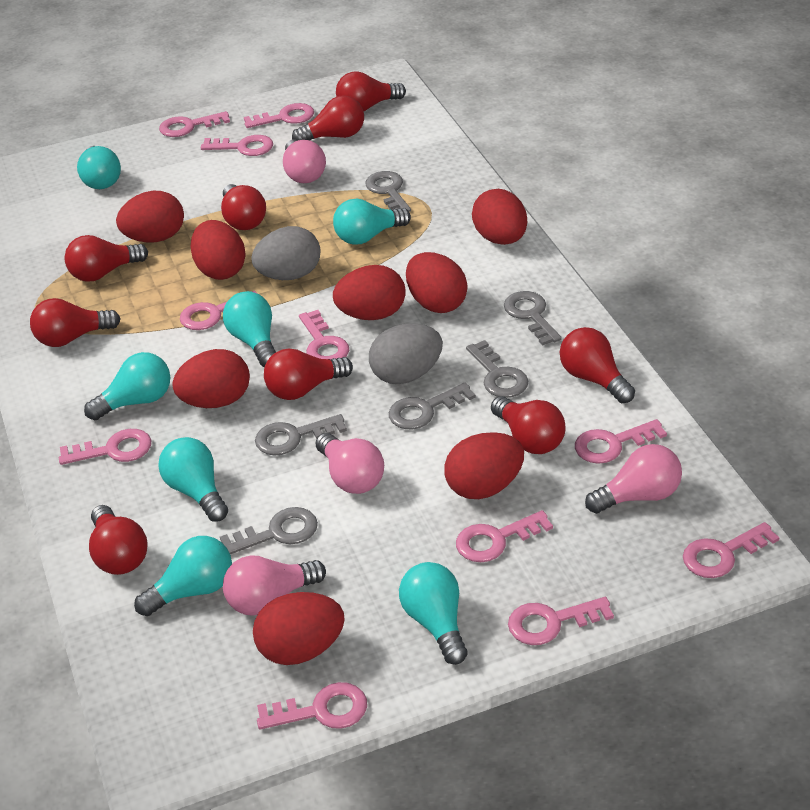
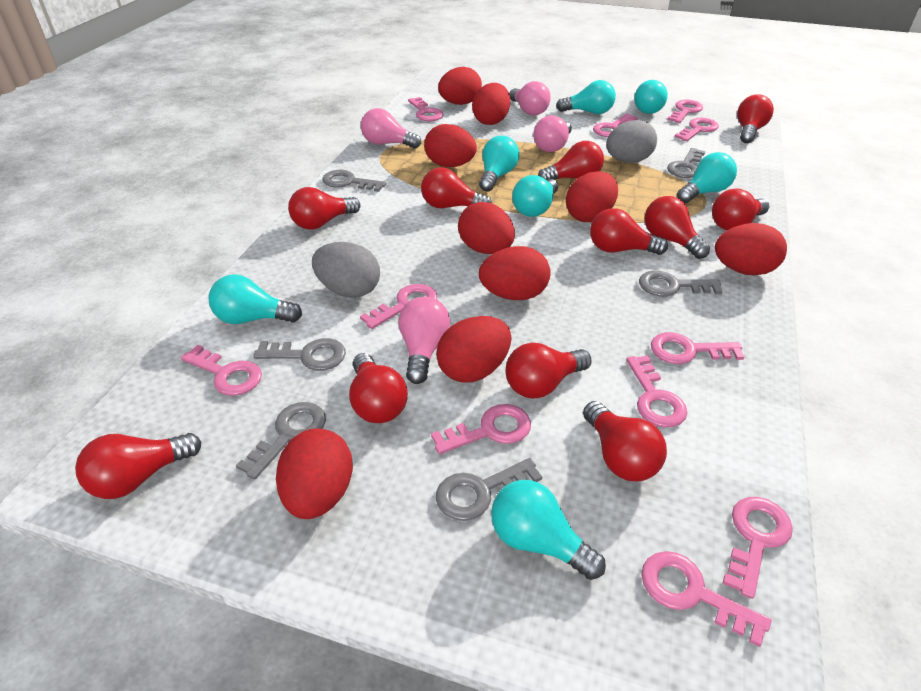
red egg: 8 -> 9
red light bulb: 9 -> 11

